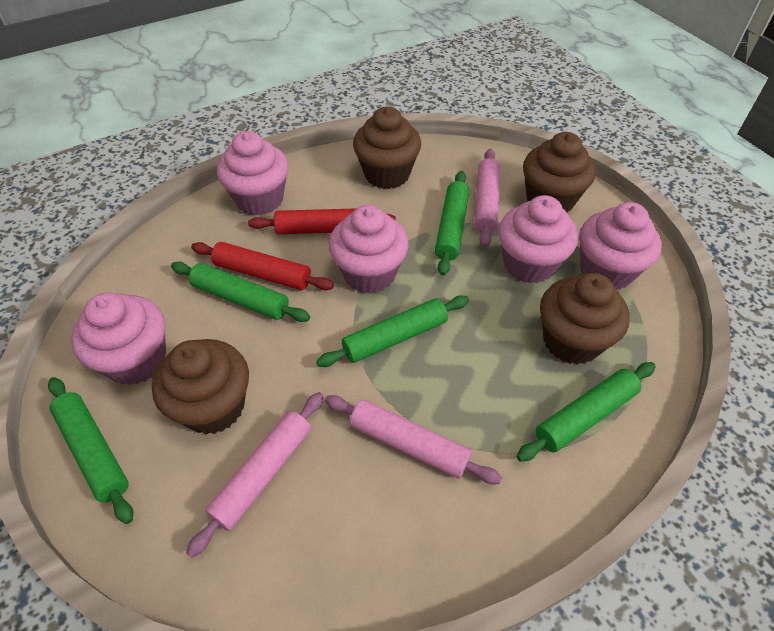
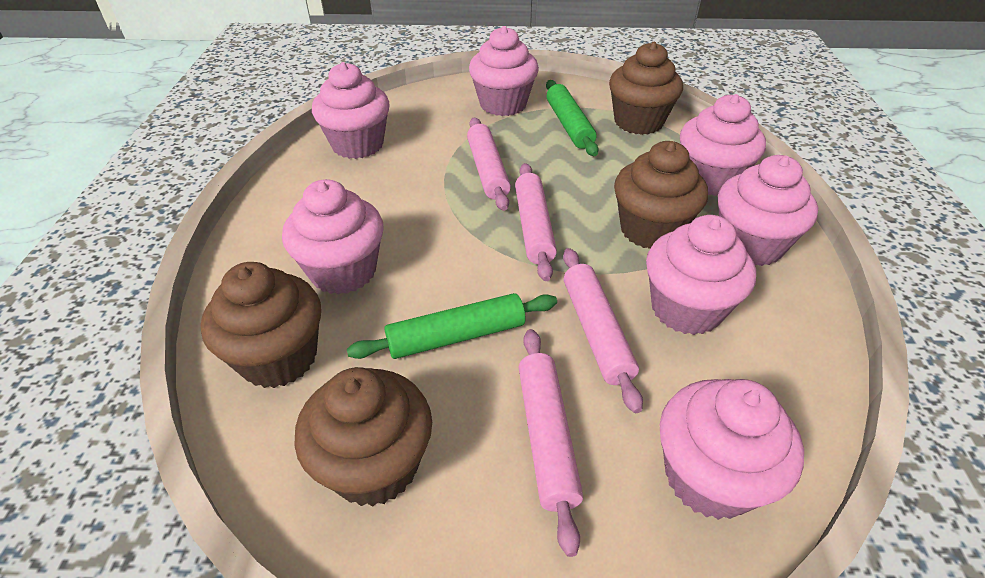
green rolling pin: 5 -> 2
pink cupcake: 5 -> 7
pink rolling pin: 3 -> 4
red rolling pin: 2 -> 0

